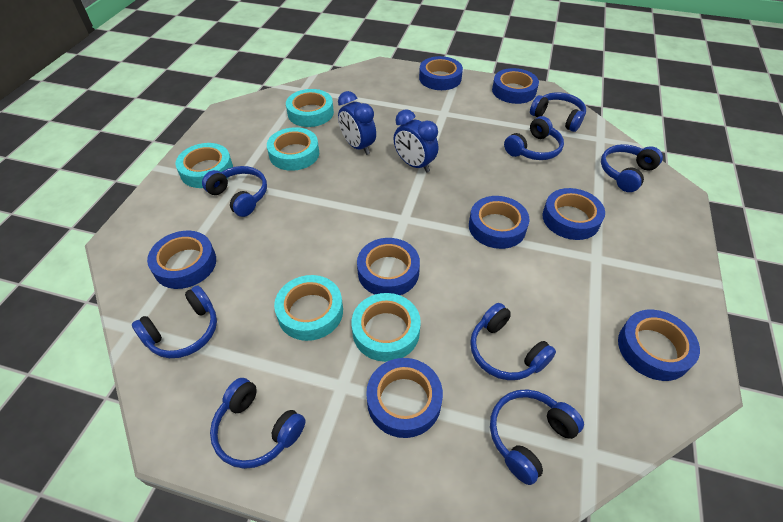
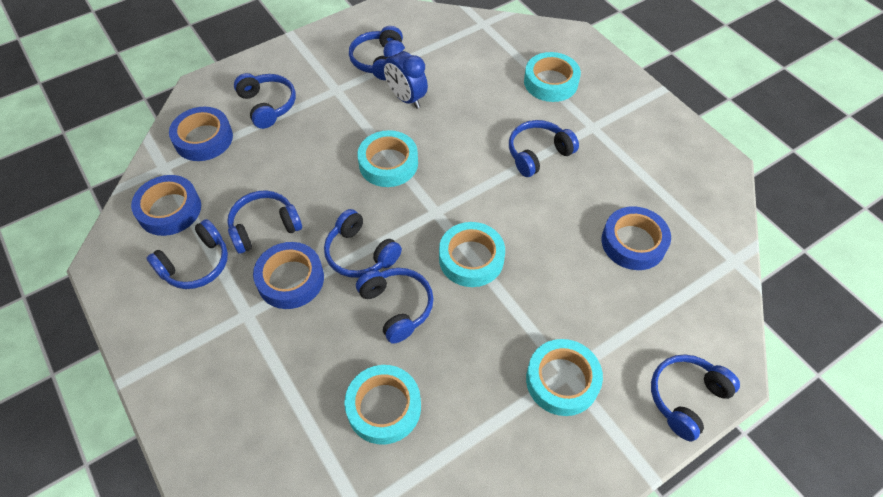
blue clock: 2 -> 1
blue tape: 8 -> 4

